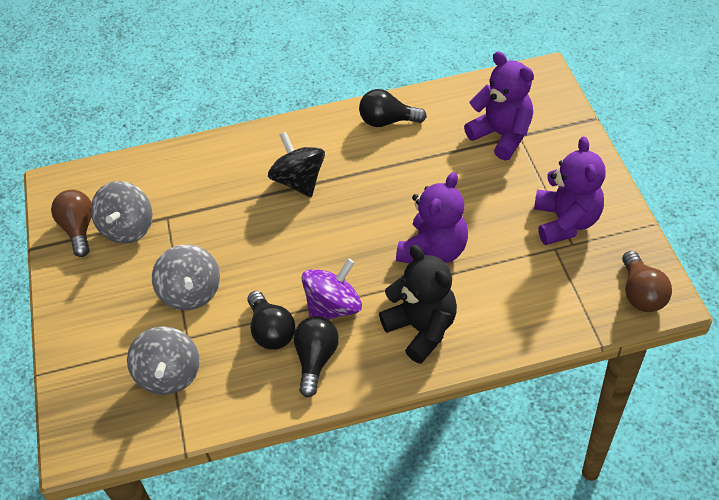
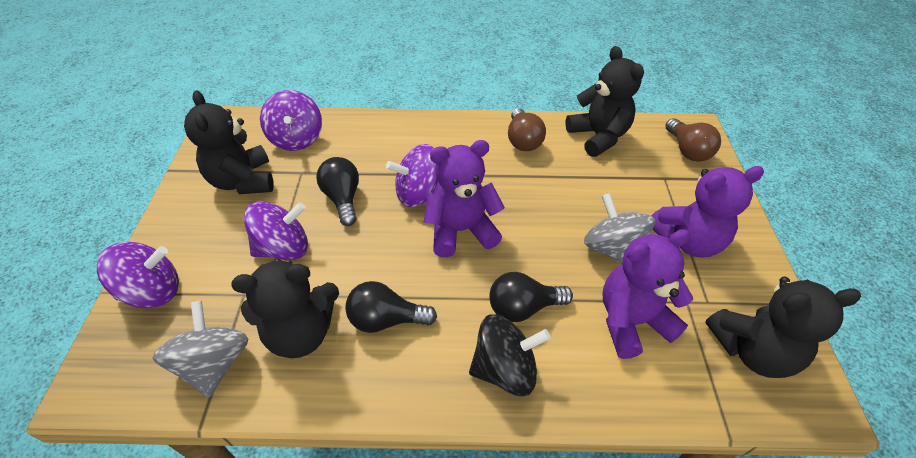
black teddy bear: 1 -> 4
grey spinning top: 3 -> 2
purple spinning top: 1 -> 4

